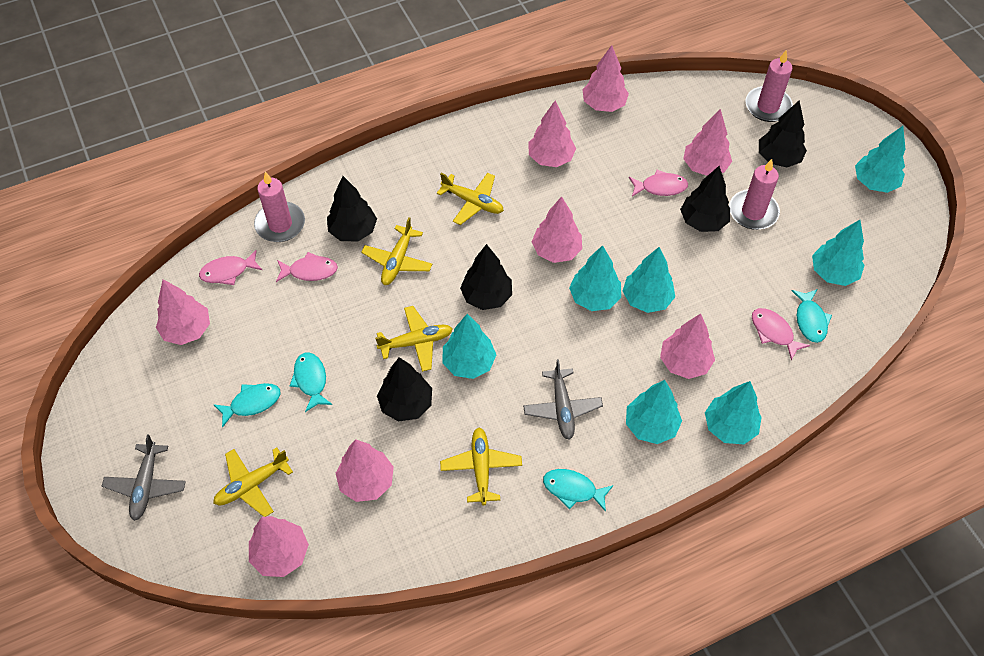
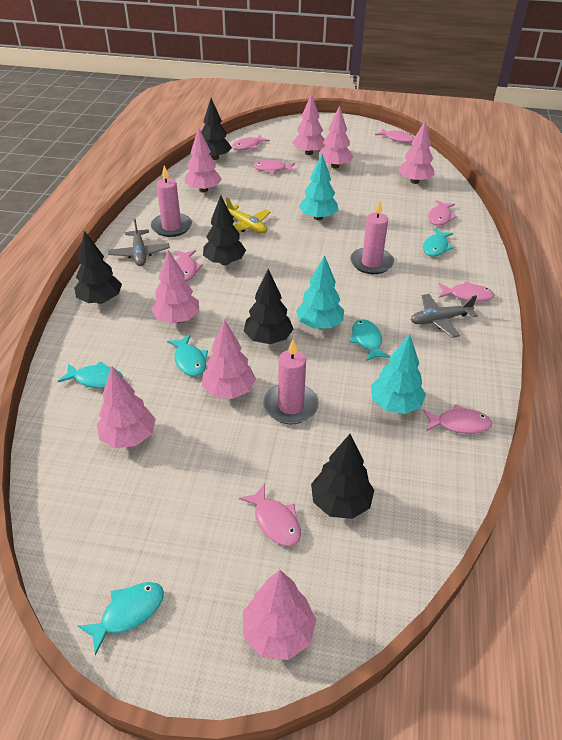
pink fish: 4 -> 8
turquoise fish: 4 -> 5
turquoise tree: 7 -> 3
yellow plane: 5 -> 1

